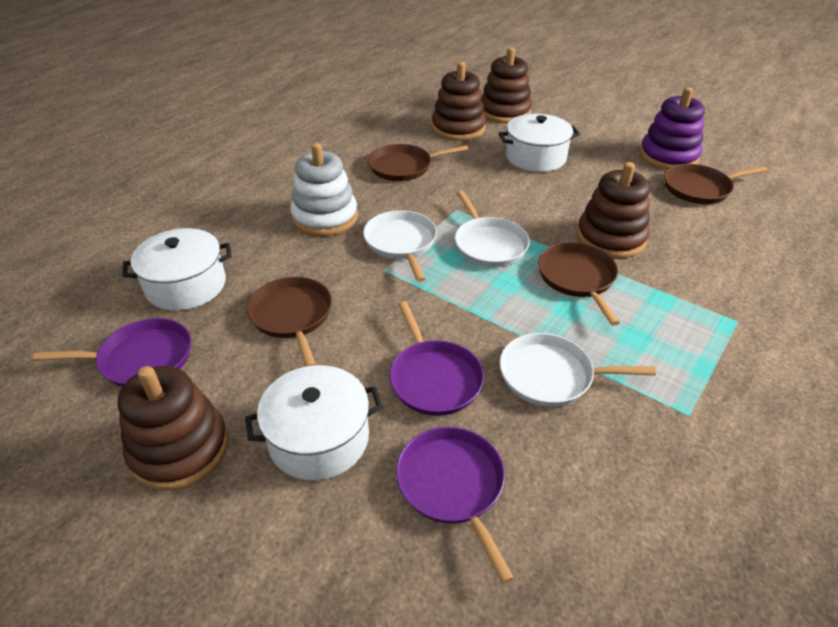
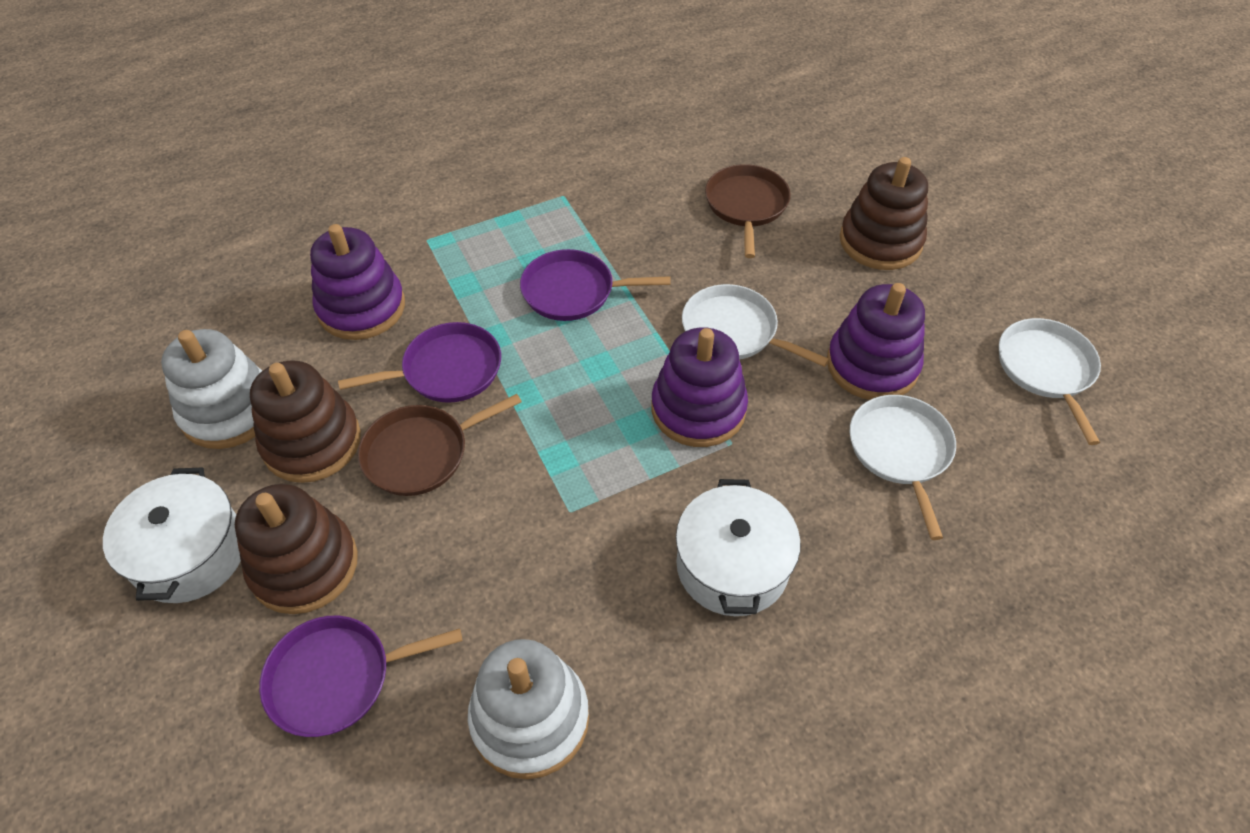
brown pan: 4 -> 2
brown stacking toy: 4 -> 3
purple stacking toy: 1 -> 3
white pot: 3 -> 2
white stacking toy: 1 -> 2

